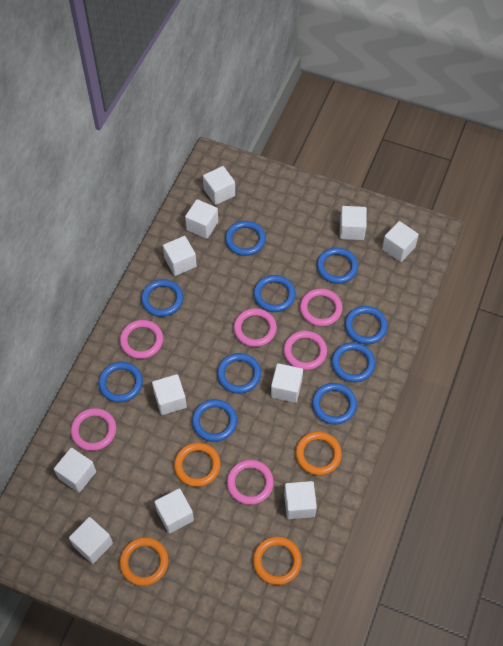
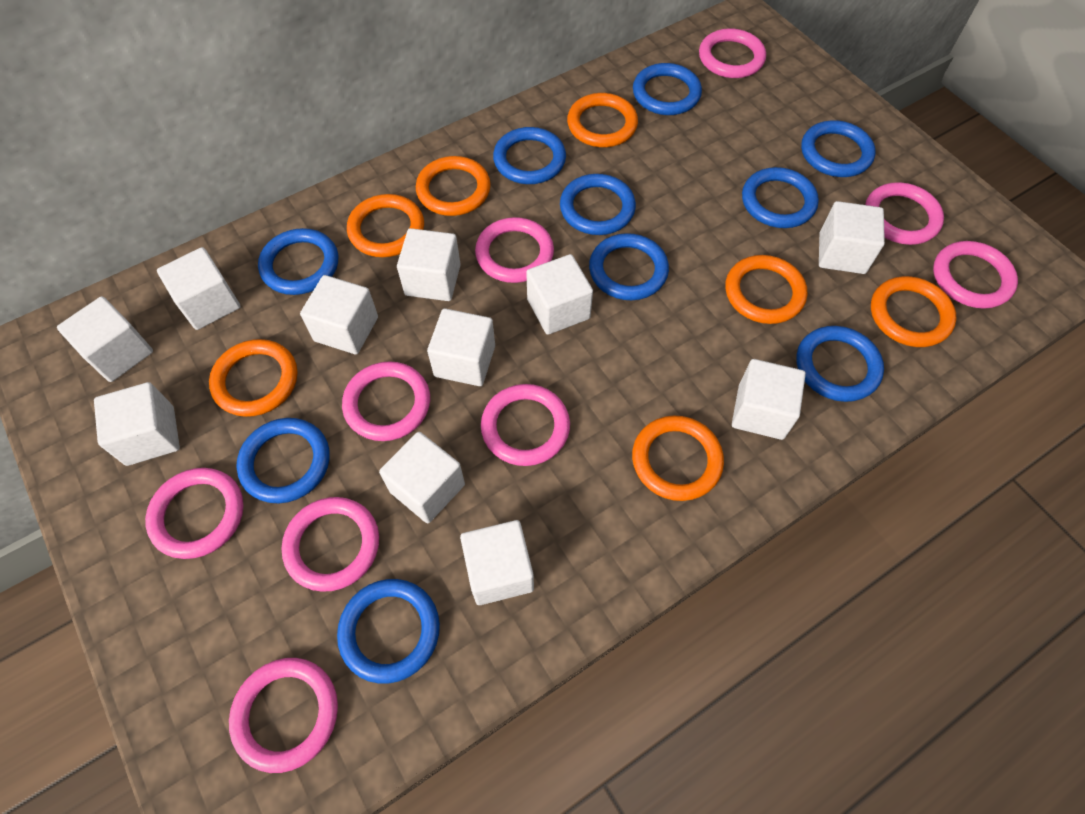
orange ring: 4 -> 7
pink ring: 6 -> 9

